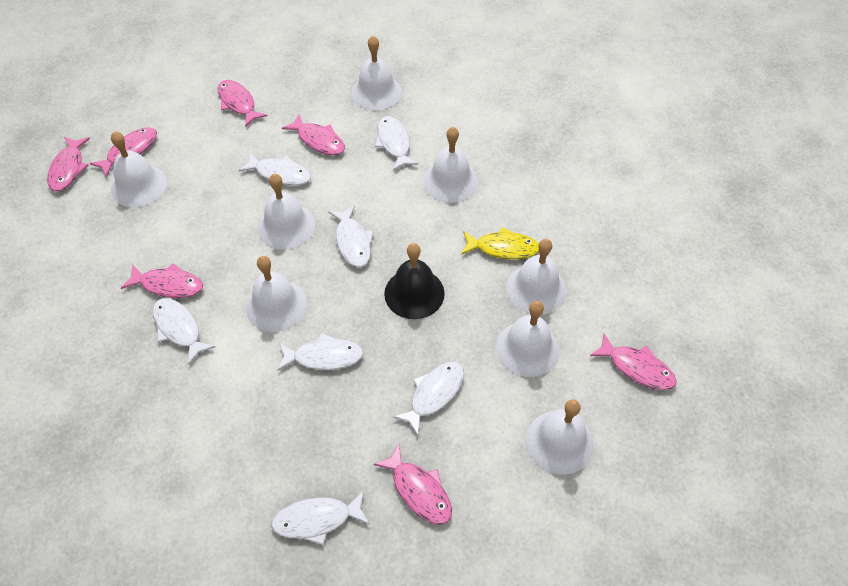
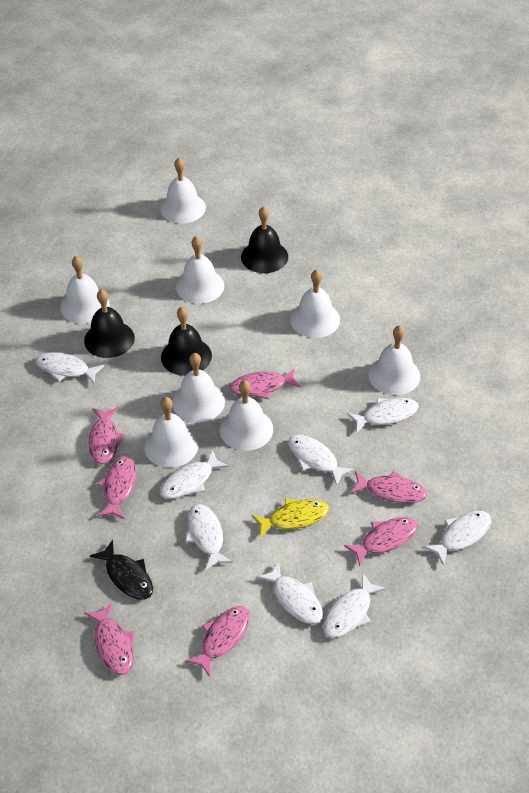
black bell: 1 -> 3
black fish: 0 -> 1
white fish: 7 -> 8

